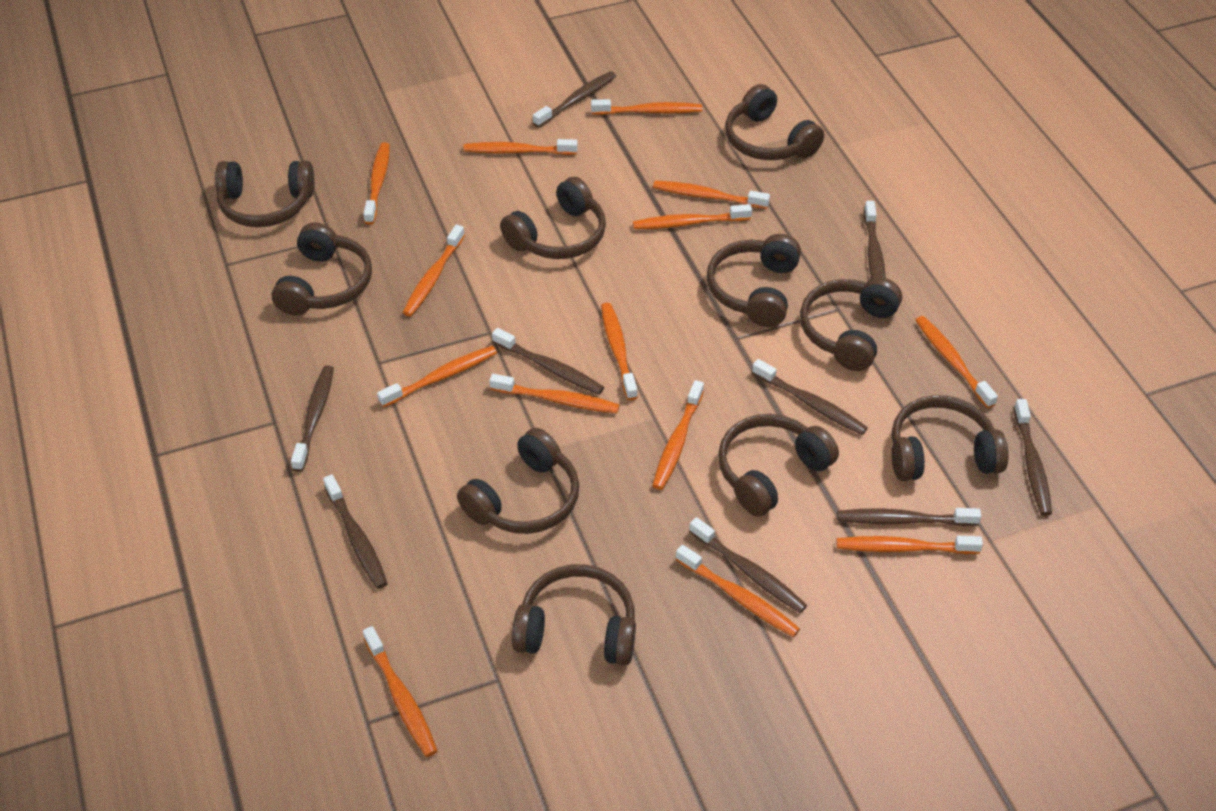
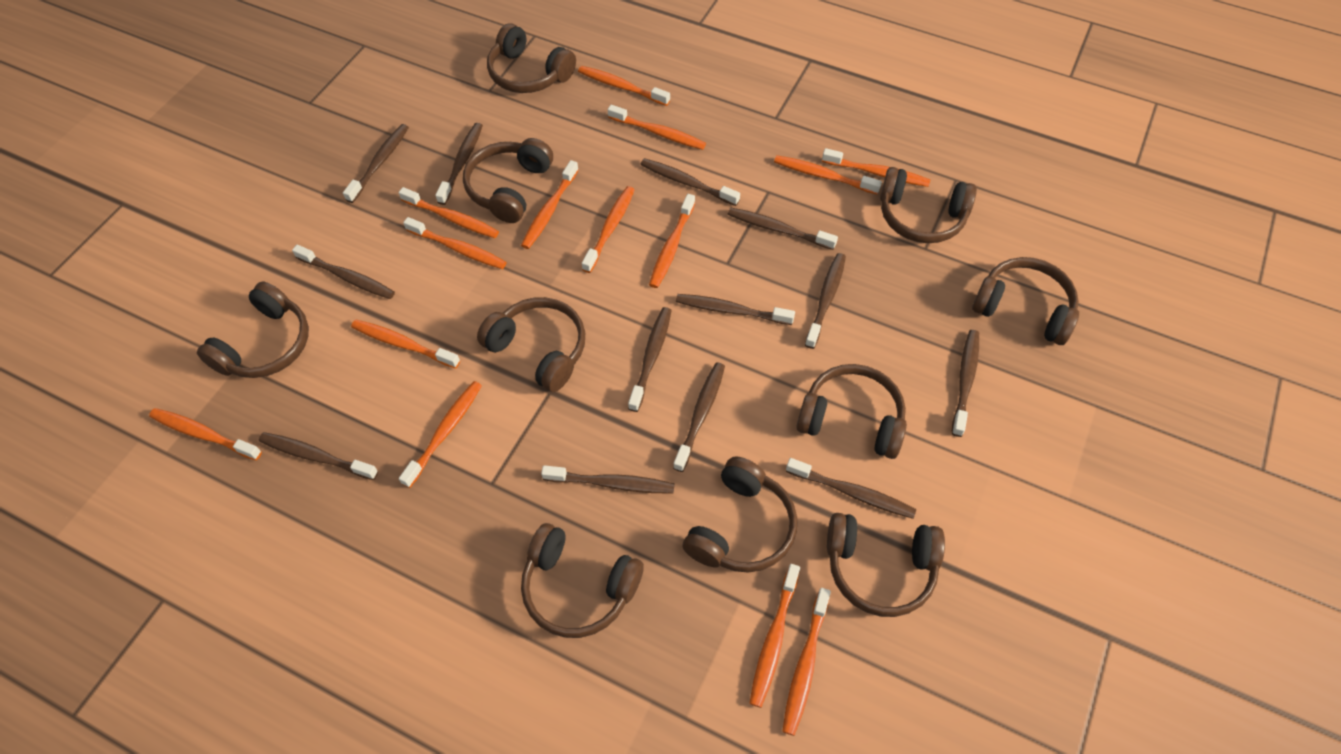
brown toothbrush: 9 -> 13

